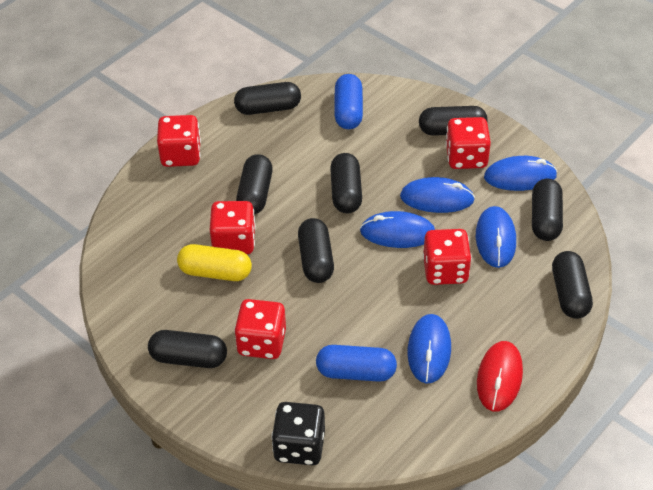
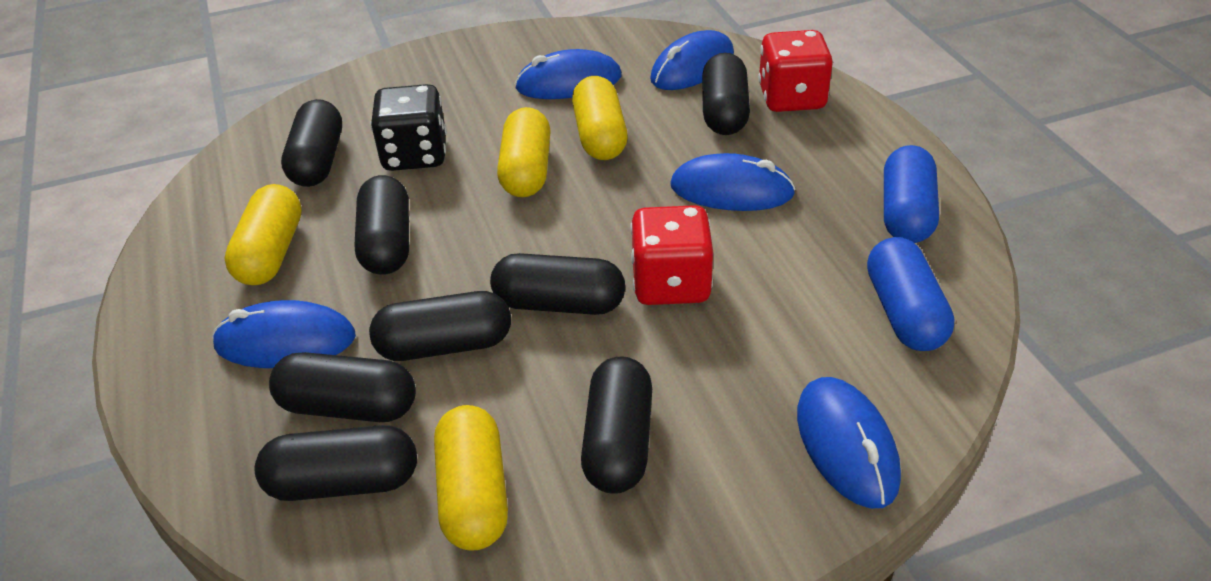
red dice: 5 -> 2
red mouse: 1 -> 0
yellow capsule: 1 -> 4

